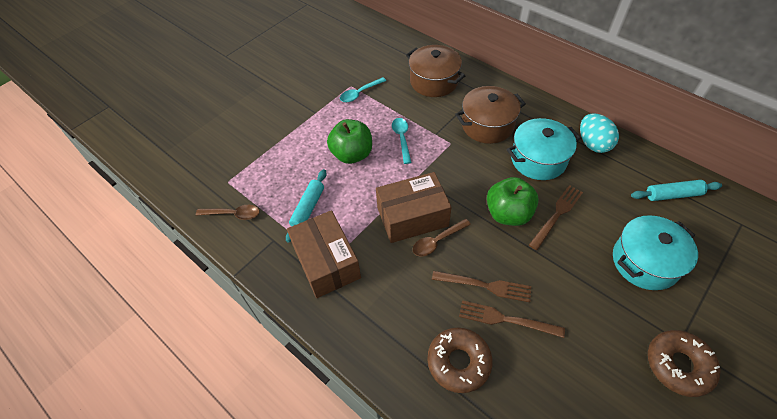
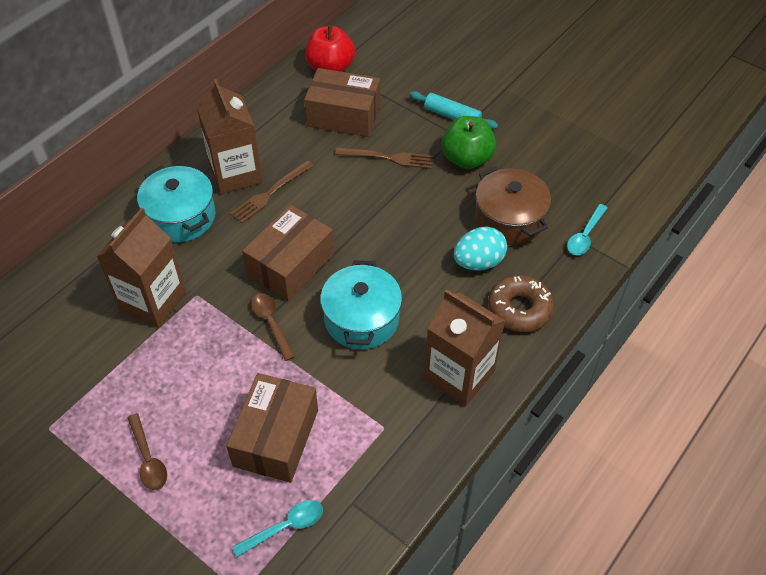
brown box: 2 -> 3
brown carton: 0 -> 3
brown donut: 2 -> 1
brown fork: 3 -> 2
brown pot: 2 -> 1
green apple: 2 -> 1
red apple: 0 -> 1
turquoise rolling pin: 2 -> 1

